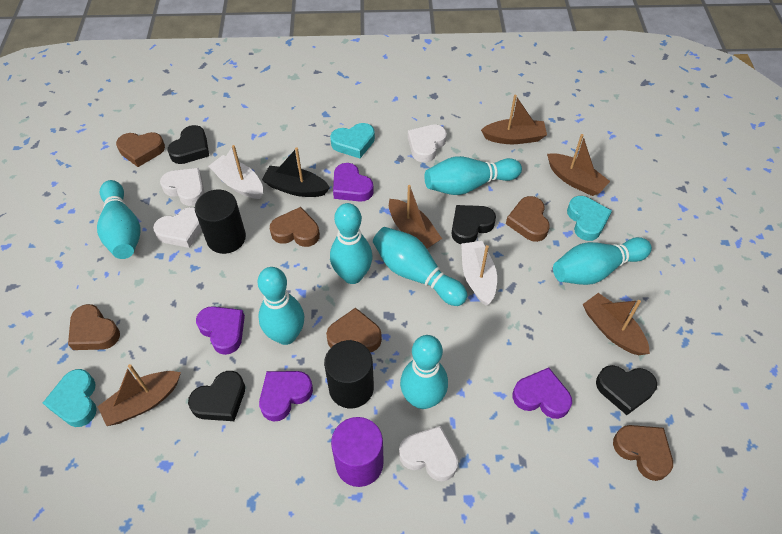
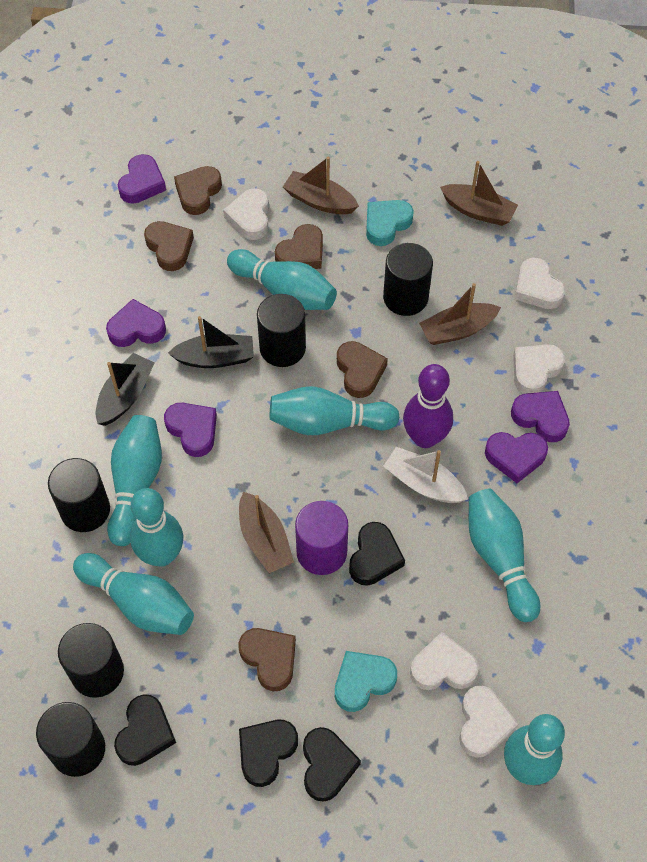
black boat: 1 -> 2
black cylinder: 2 -> 5
brown boat: 5 -> 4
brown heart: 6 -> 5
purple bowling pin: 0 -> 1
purple heart: 4 -> 5
turquoise heart: 3 -> 2
white boat: 2 -> 1
white heart: 4 -> 5

